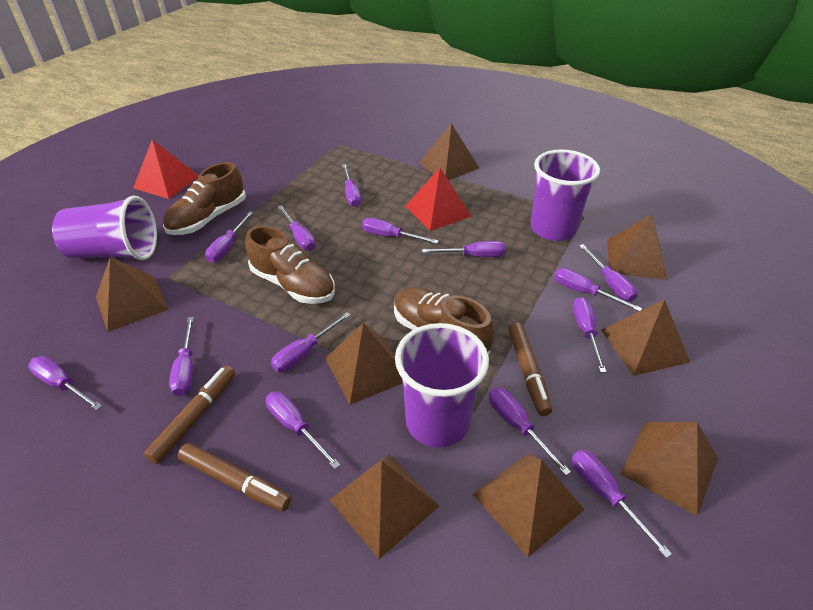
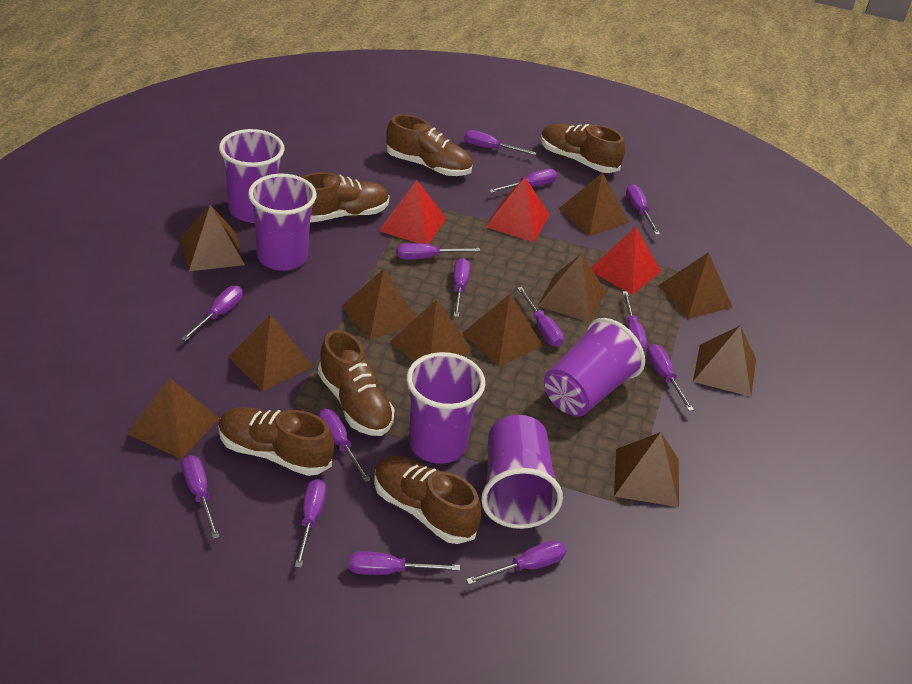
brown marker: 3 -> 0
brown pyramid: 8 -> 11
brown shoe: 3 -> 6
purple cup: 3 -> 5
red pyramid: 2 -> 3

